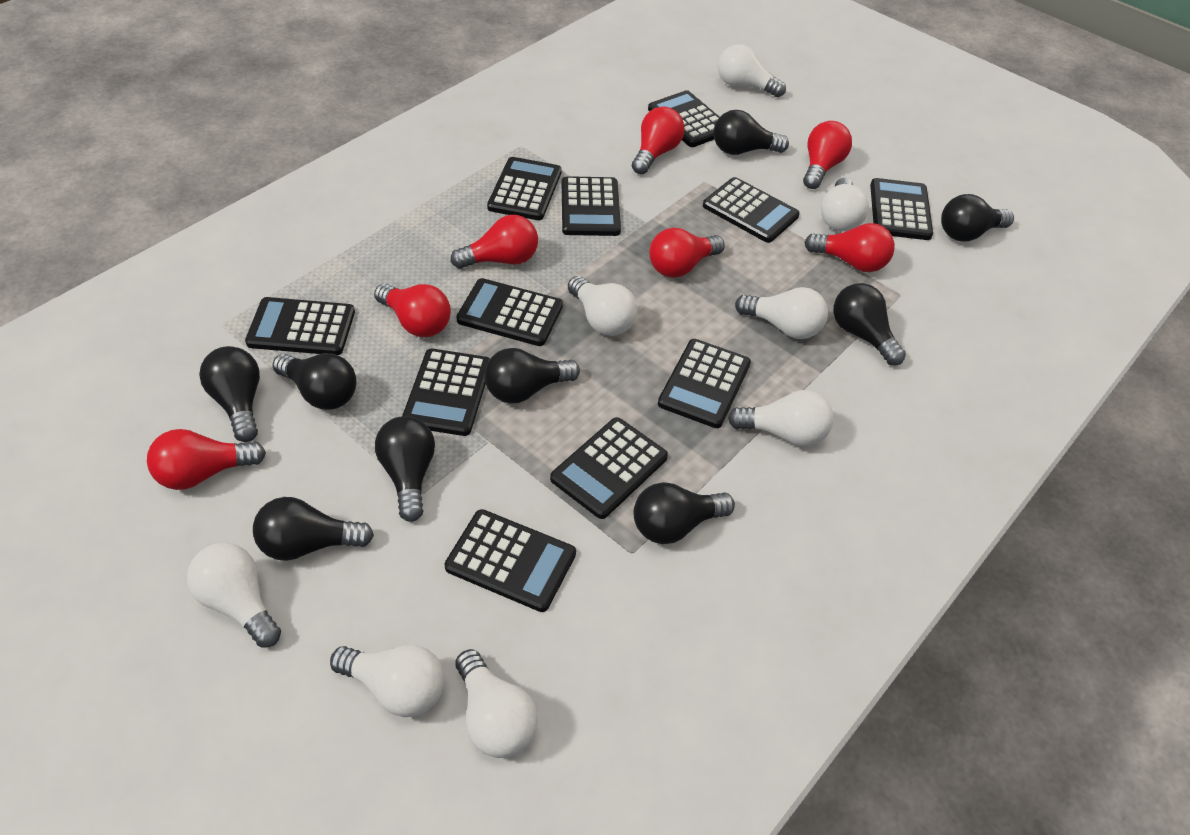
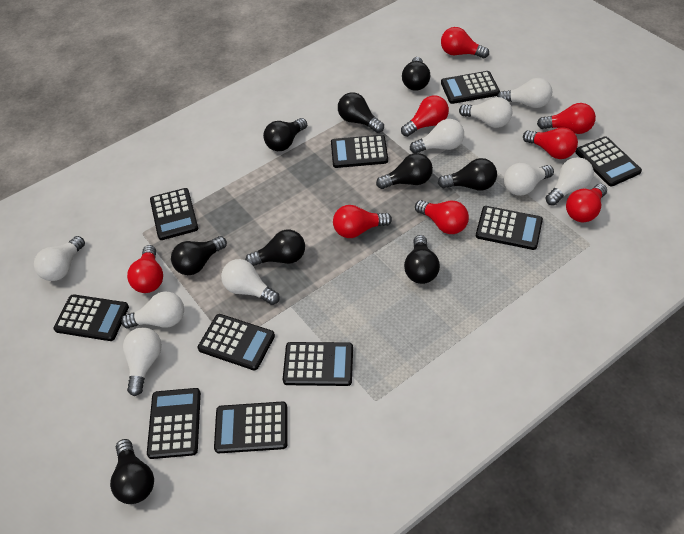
black calculator: 11 -> 10
red light bulb: 7 -> 8
white light bulb: 8 -> 9

